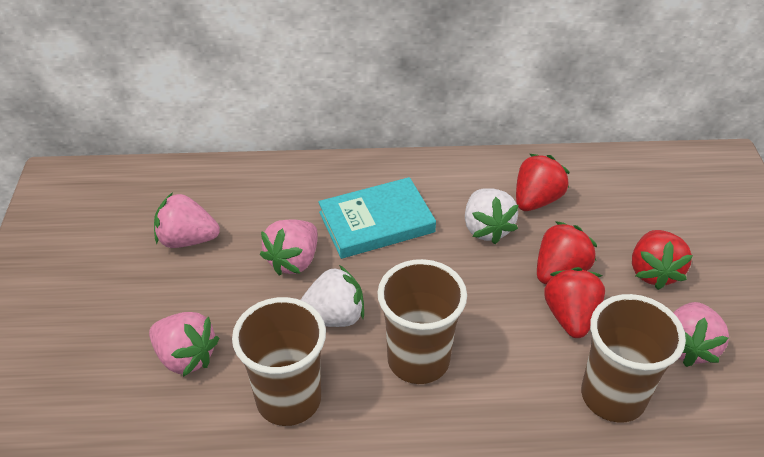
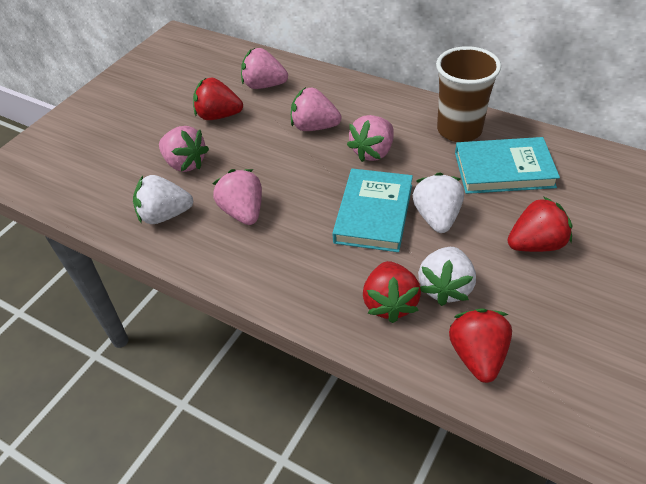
brown cup: 3 -> 1
pink strawberry: 4 -> 5
turquoise book: 1 -> 2
white strawberry: 2 -> 3

